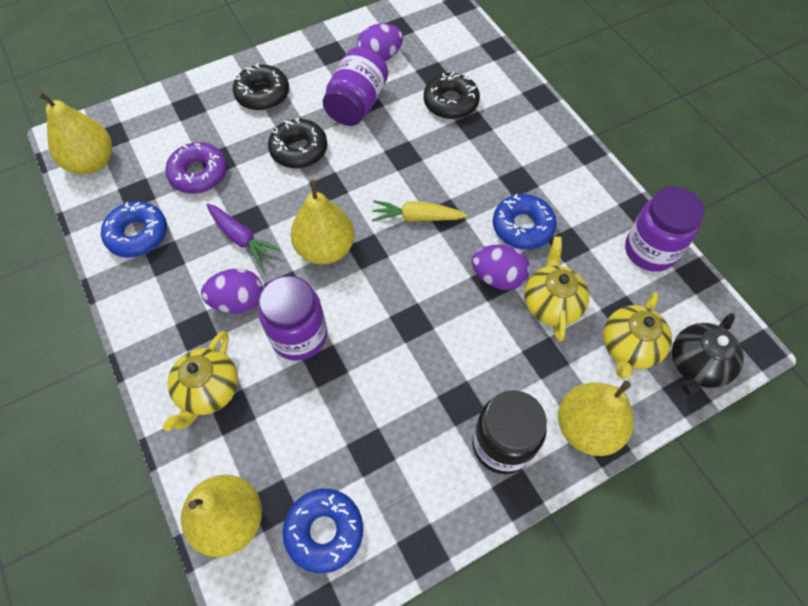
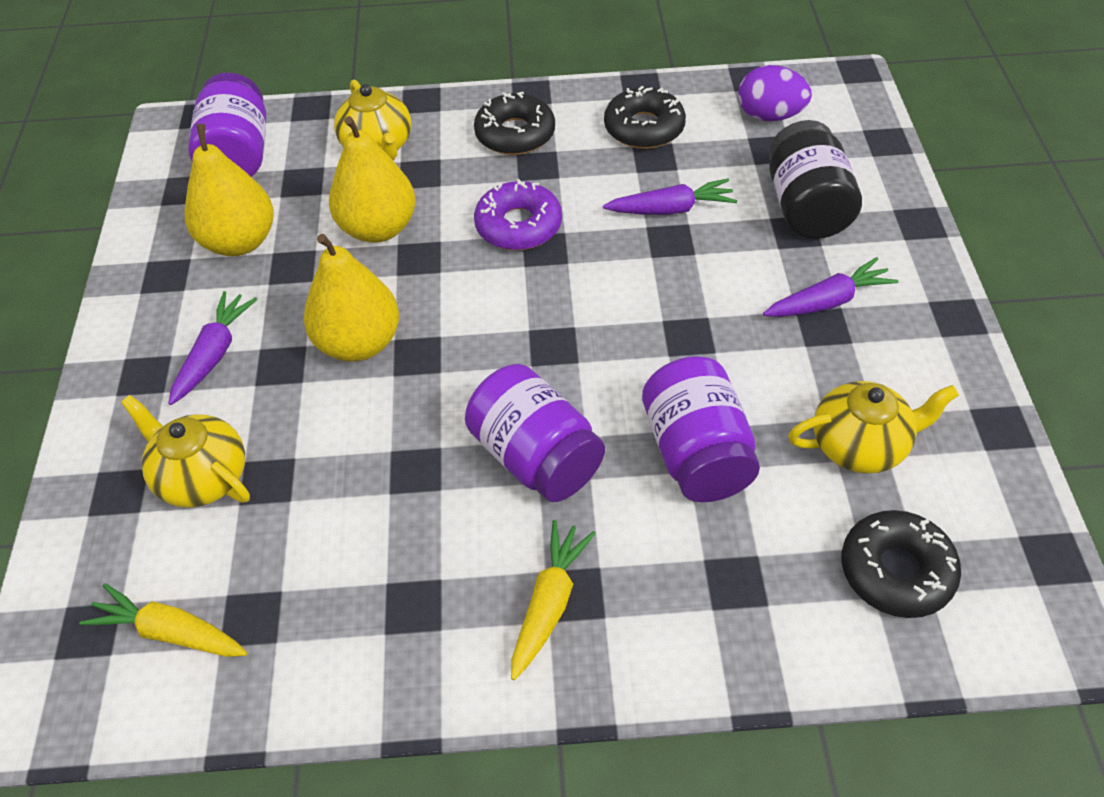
black teapot: 1 -> 0
blue donut: 3 -> 0
purple carrot: 1 -> 3
purple egg: 3 -> 1
yellow carrot: 1 -> 2
yellow pear: 4 -> 3

